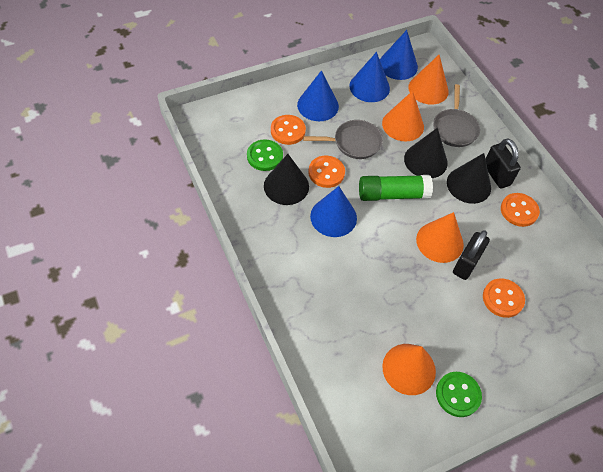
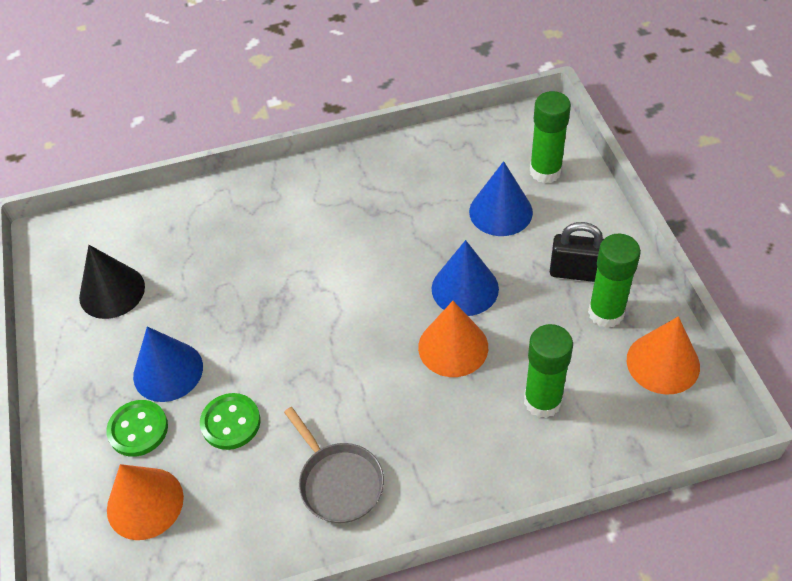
black cone: 3 -> 1
black padlock: 2 -> 1
blue cone: 4 -> 3
green glue stick: 1 -> 3
grey pan: 2 -> 1
orange button: 4 -> 0
orange cone: 4 -> 3

